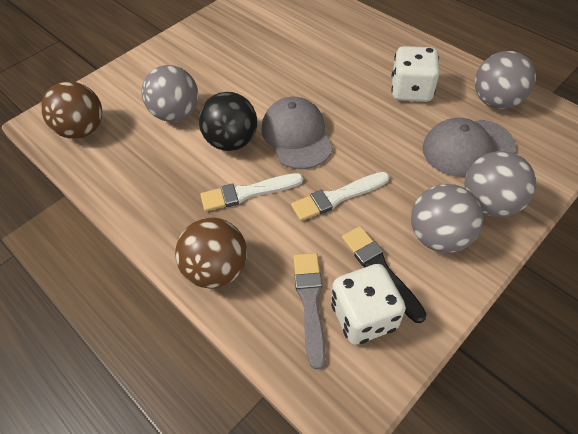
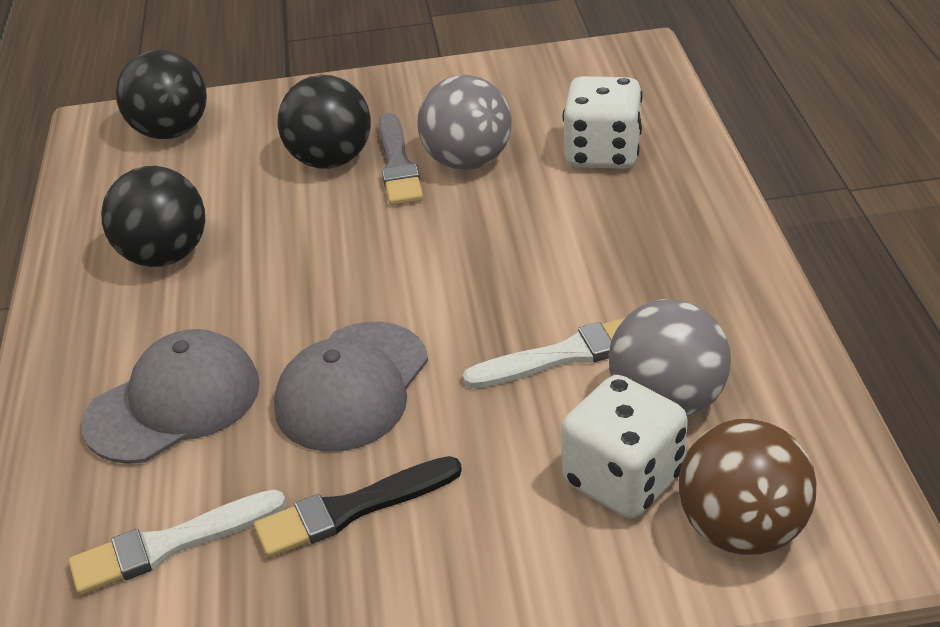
black ball: 1 -> 3
brown ball: 2 -> 1
grey ball: 4 -> 2

